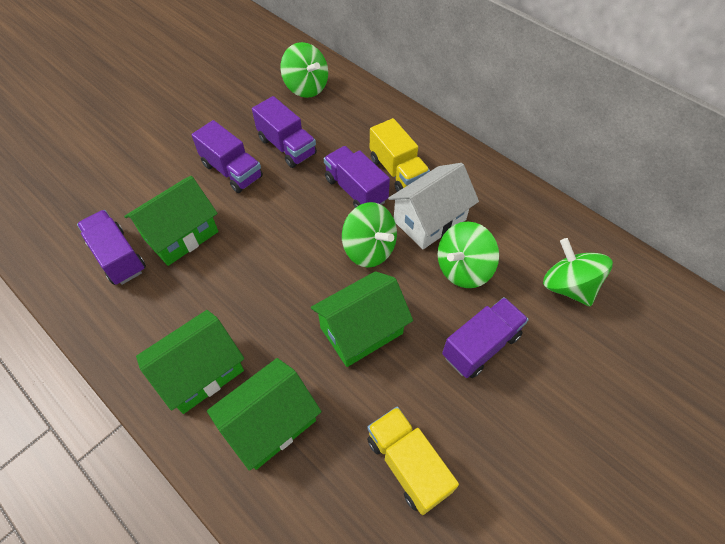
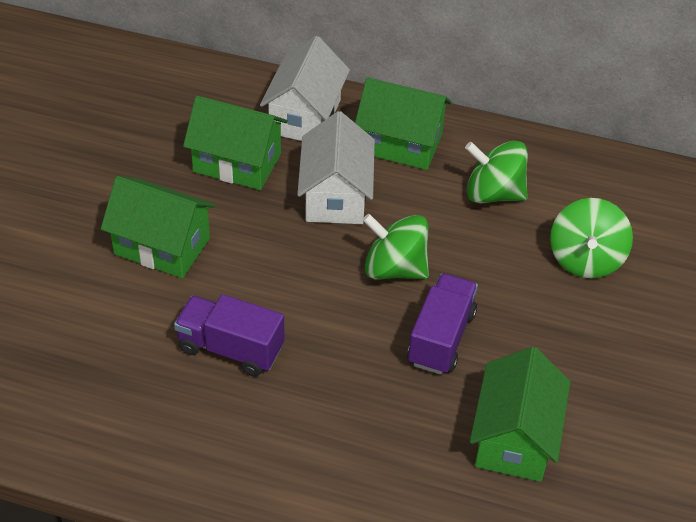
green spinning top: 4 -> 3
purple truck: 5 -> 2
white house: 1 -> 2
yellow truck: 2 -> 0

